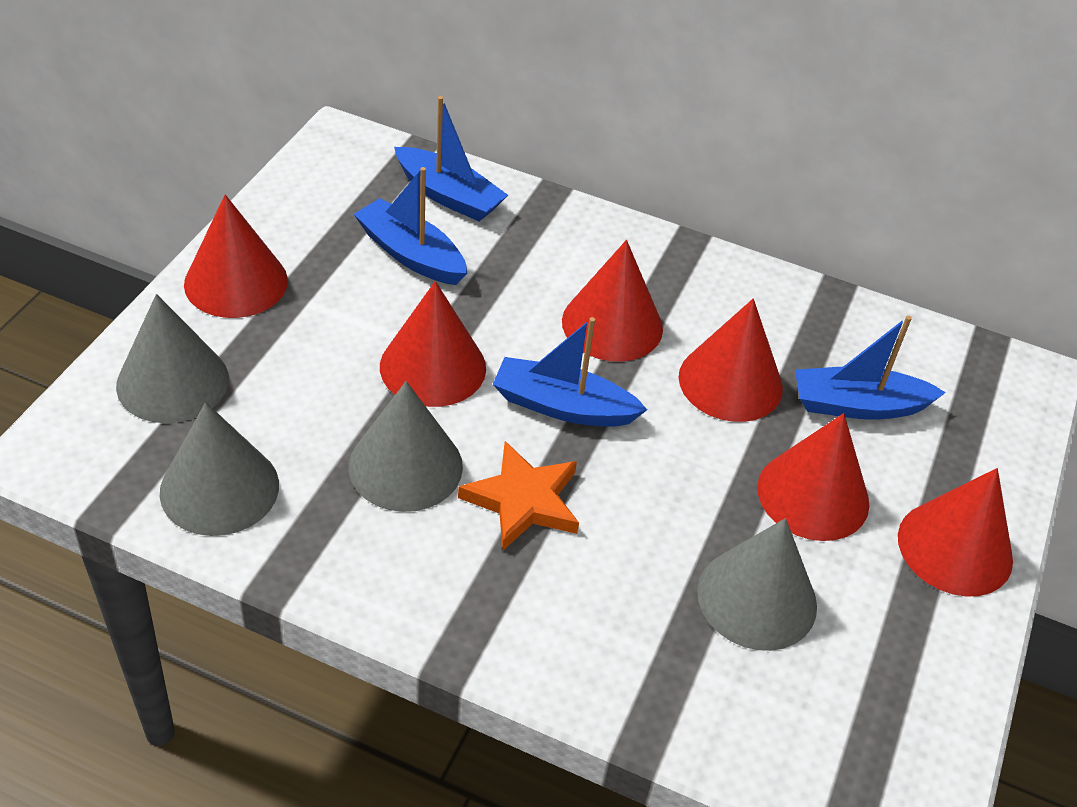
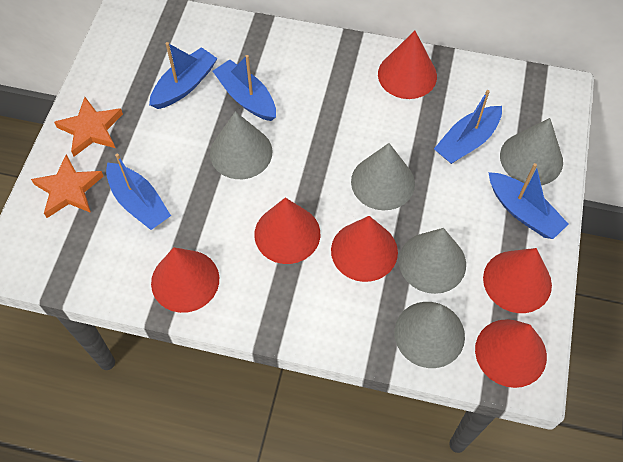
blue boat: 4 -> 5
grey cone: 4 -> 5
orange star: 1 -> 2

